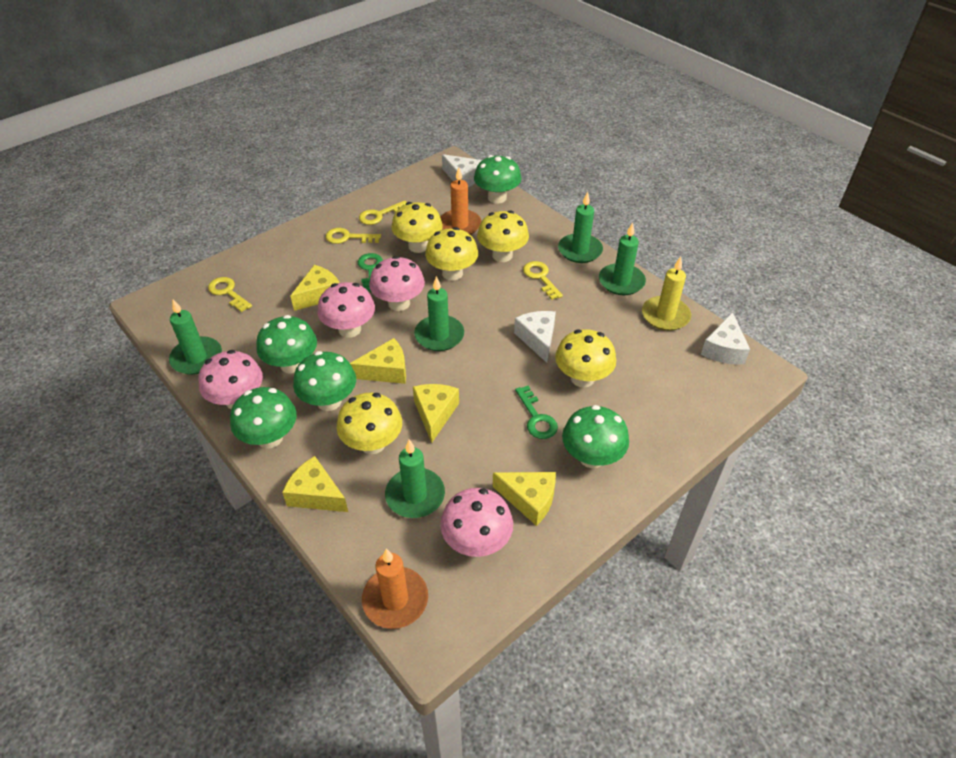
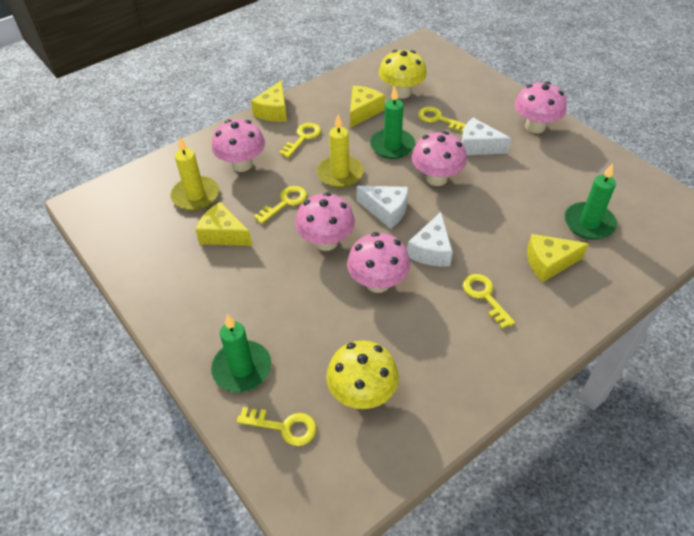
green candle: 5 -> 3
green key: 2 -> 0
green mushroom: 5 -> 0
orange candle: 2 -> 0
pink mushroom: 4 -> 5
yellow candle: 1 -> 2
yellow cheese: 5 -> 4
yellow key: 4 -> 5
yellow mushroom: 5 -> 2

